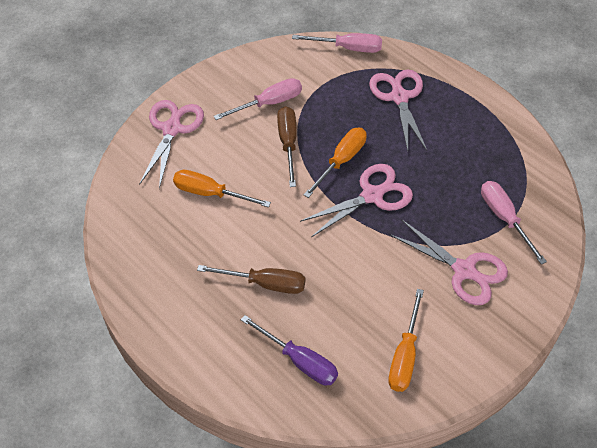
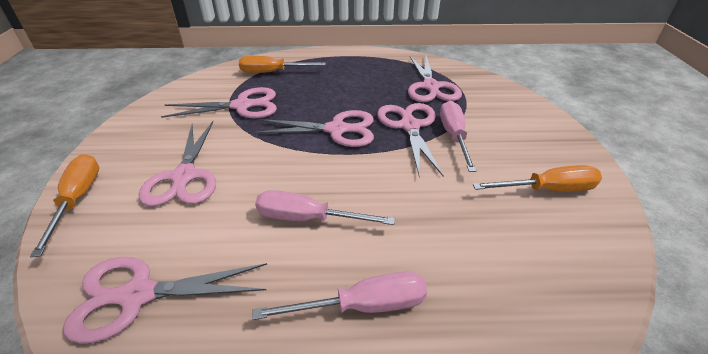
brown screwdriver: 2 -> 0
pink scissors: 4 -> 6
purple screwdriver: 1 -> 0

